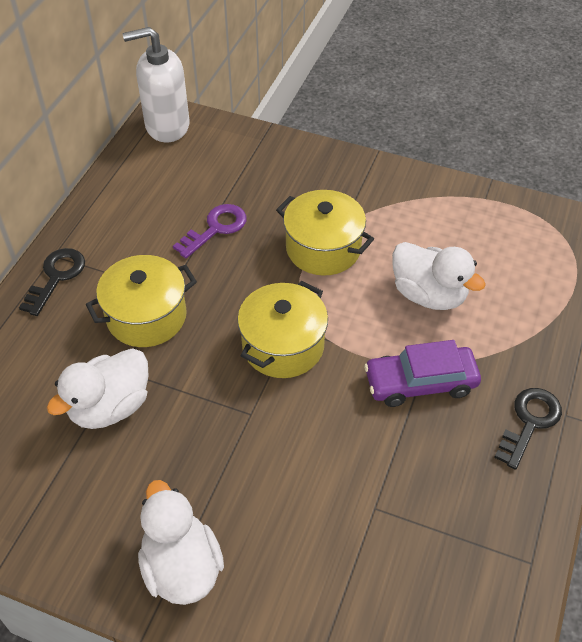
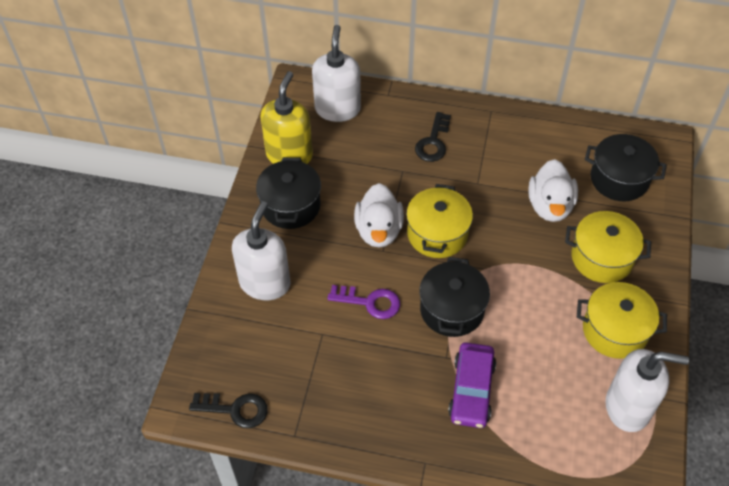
black pot: 0 -> 3
white duck: 3 -> 2
white soap dispenser: 1 -> 3
yellow soap dispenser: 0 -> 1

